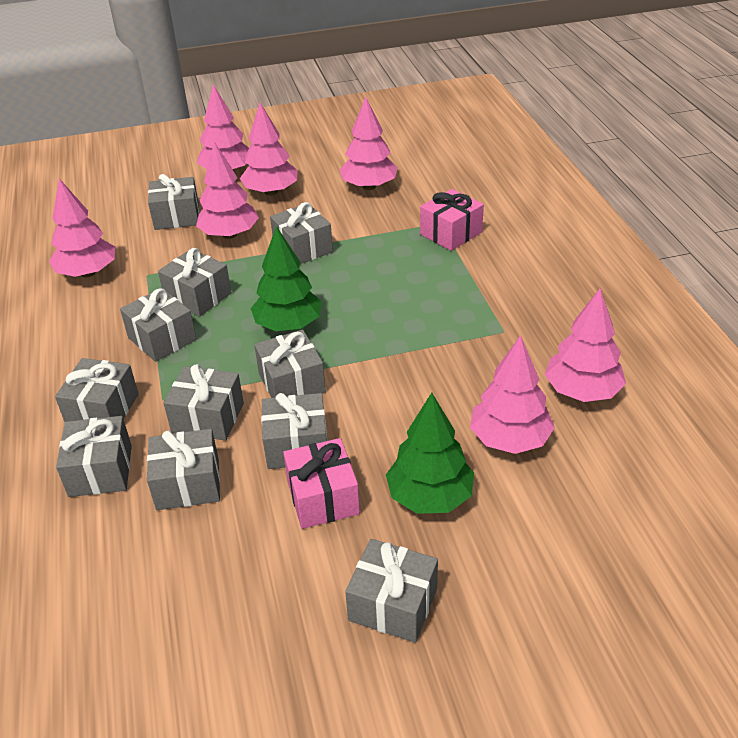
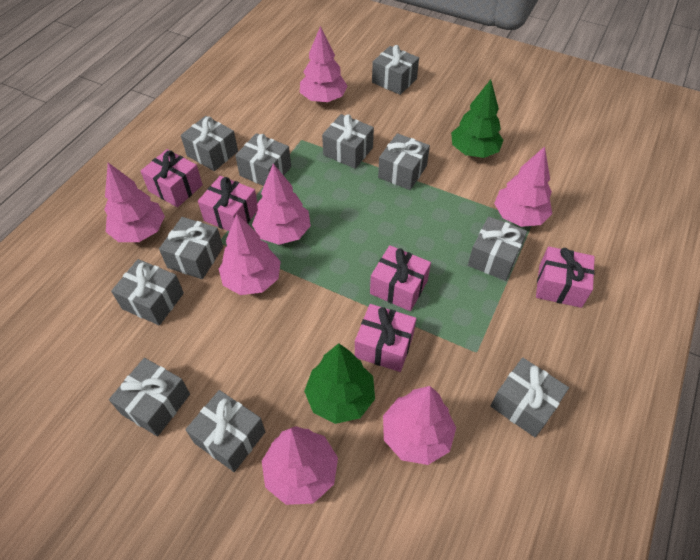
pink gift: 2 -> 5

